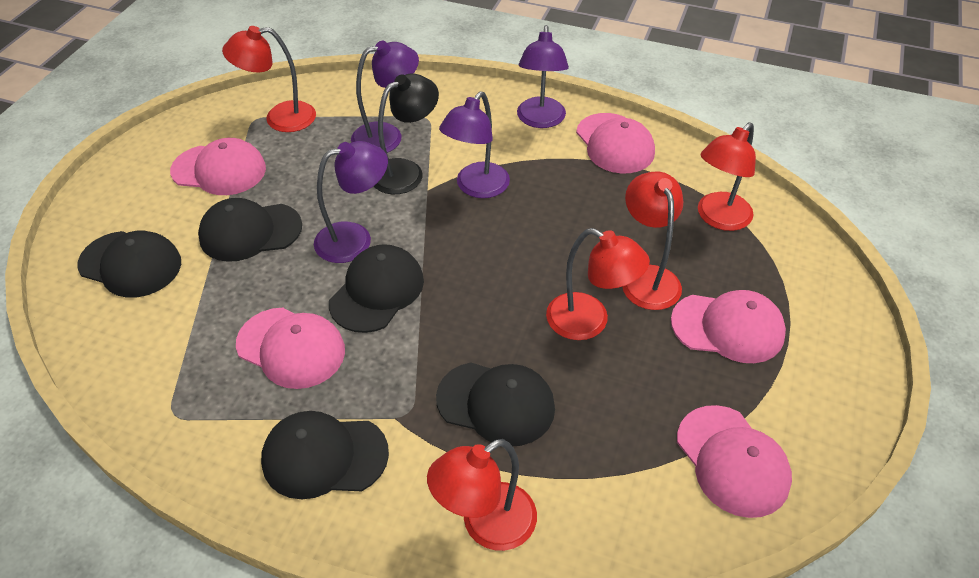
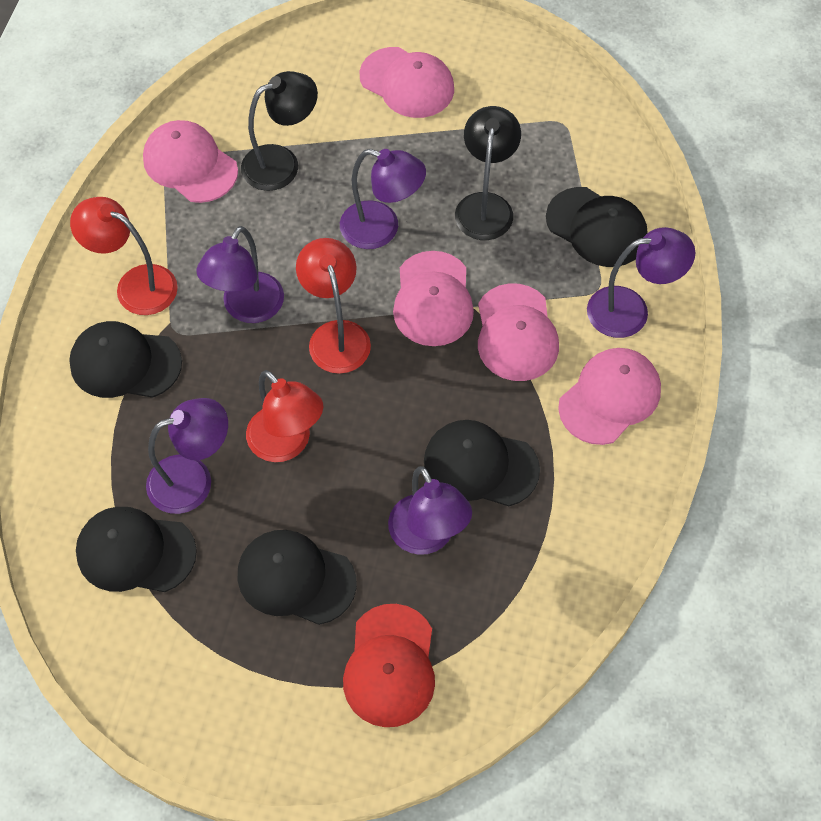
black lamp: 1 -> 2
purple lamp: 4 -> 5
red cap: 0 -> 1
red lamp: 5 -> 3

